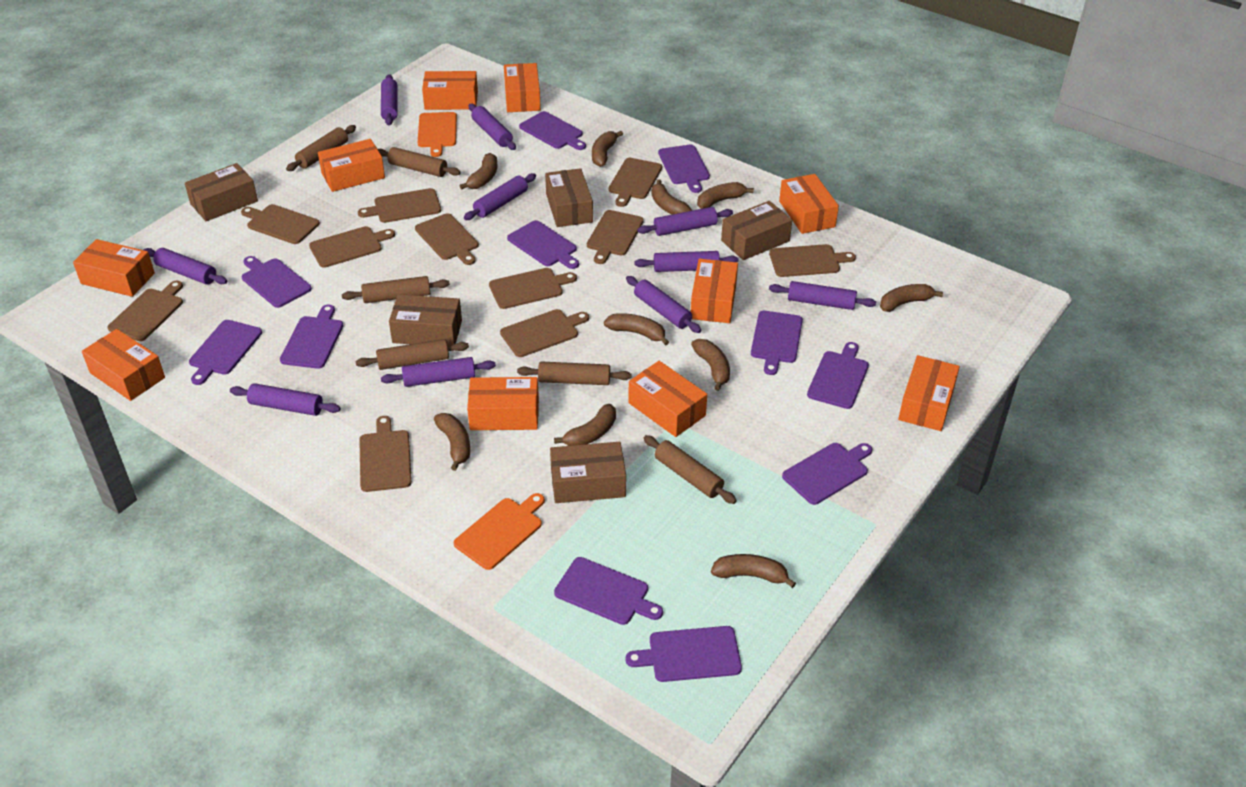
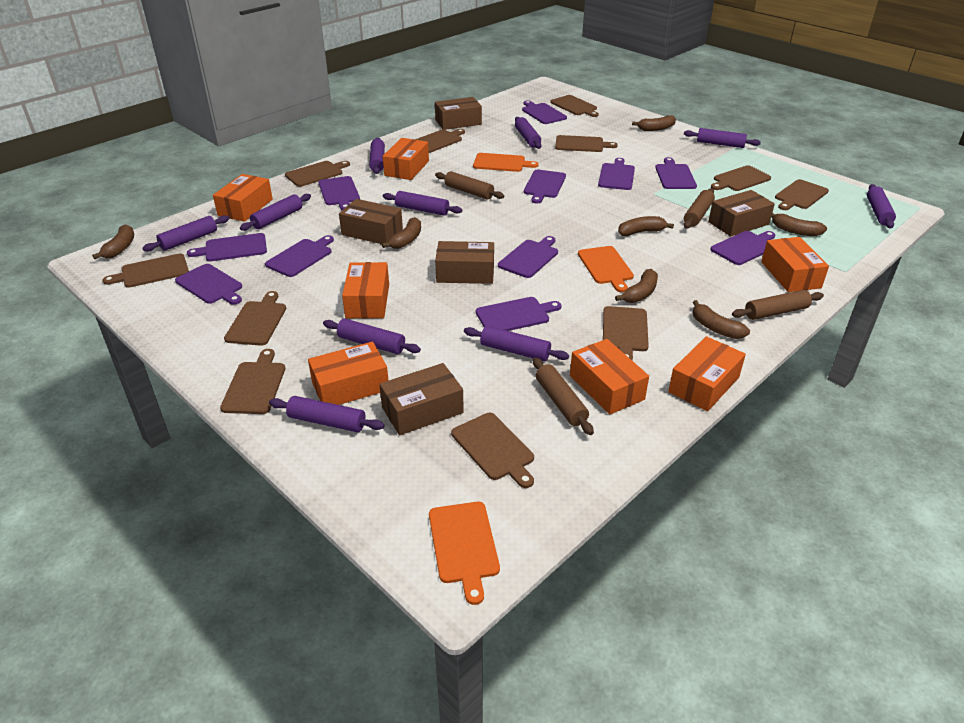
brown banana: 10 -> 7
brown rolling pin: 6 -> 4
orange box: 10 -> 7
orange cutting board: 2 -> 3

